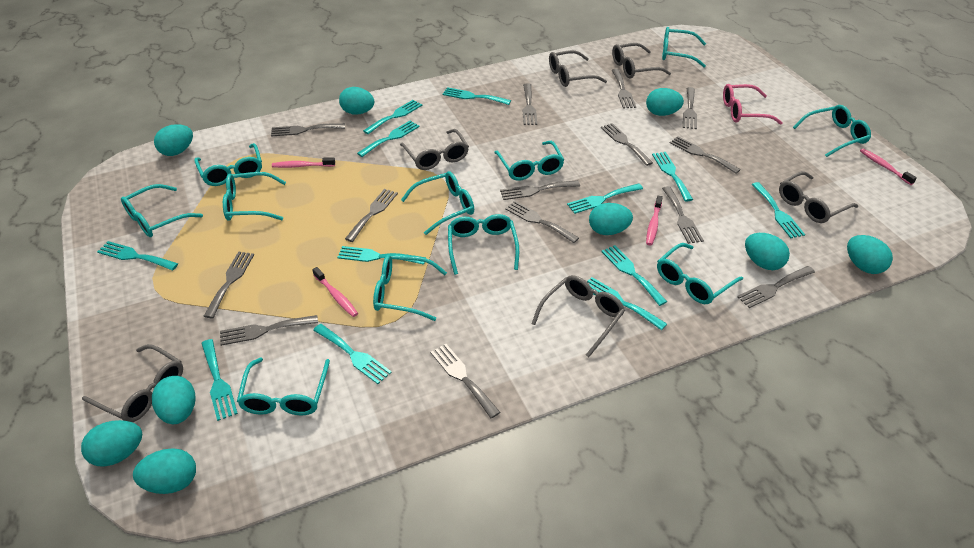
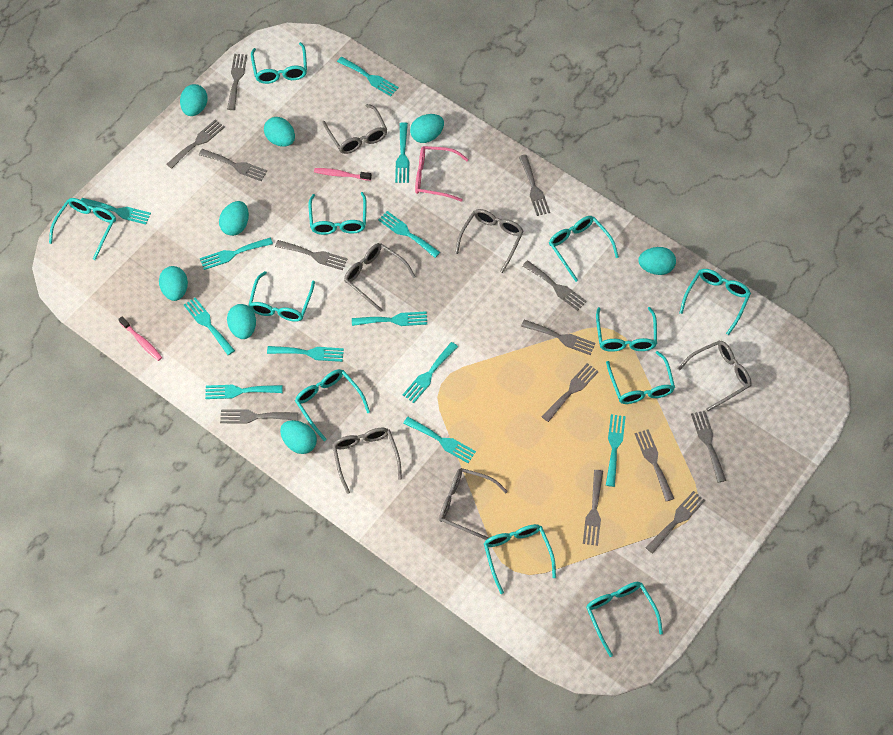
grey fork: 14 -> 13
pink toothbrush: 4 -> 2
turquoise egg: 9 -> 8

